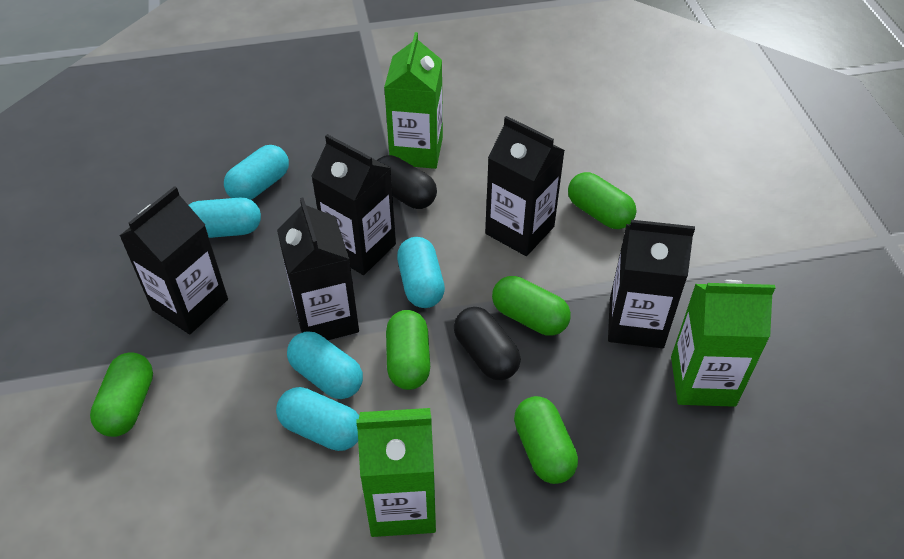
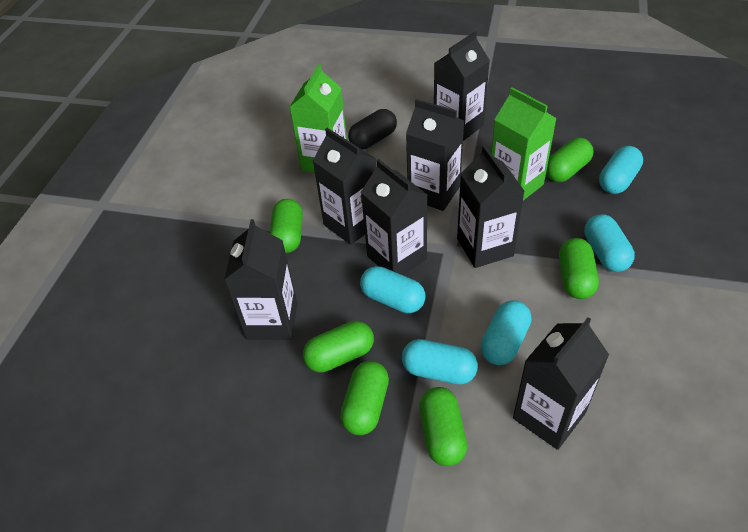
black capsule: 2 -> 1
black carton: 5 -> 7
green capsule: 5 -> 6
green carton: 3 -> 2

